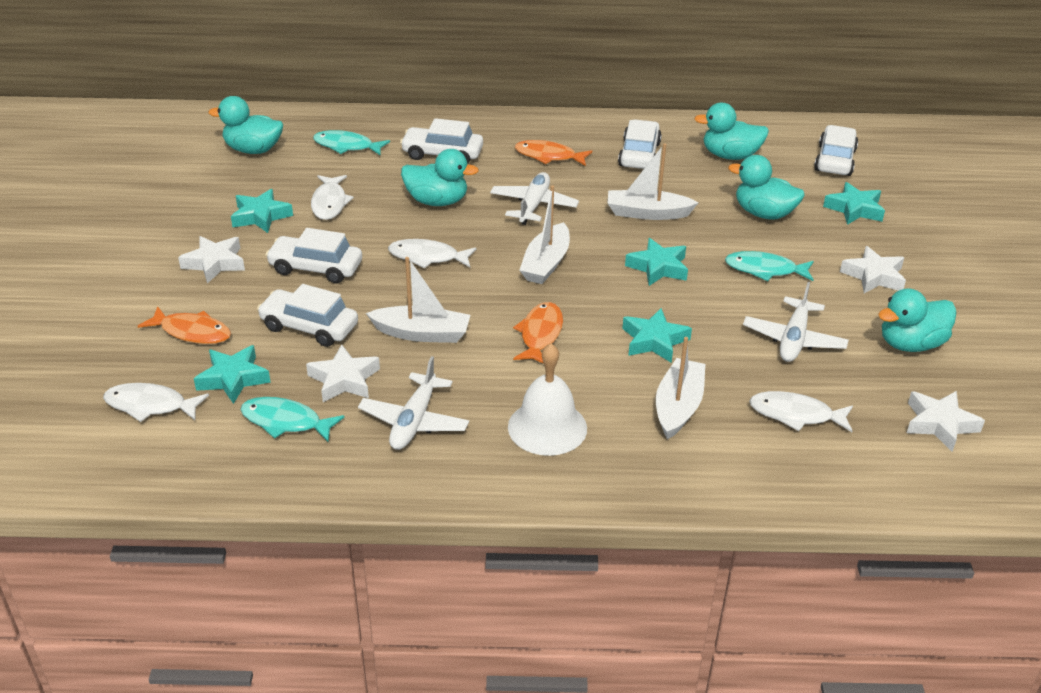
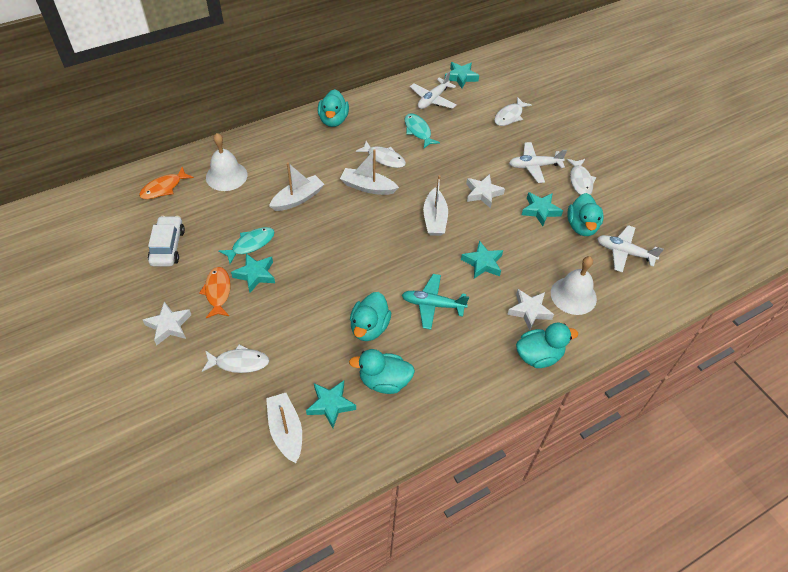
orange fish: 3 -> 2
turquoise fish: 3 -> 2
turquoise plane: 0 -> 1
white bell: 1 -> 2
white car: 5 -> 1
white star: 4 -> 3

